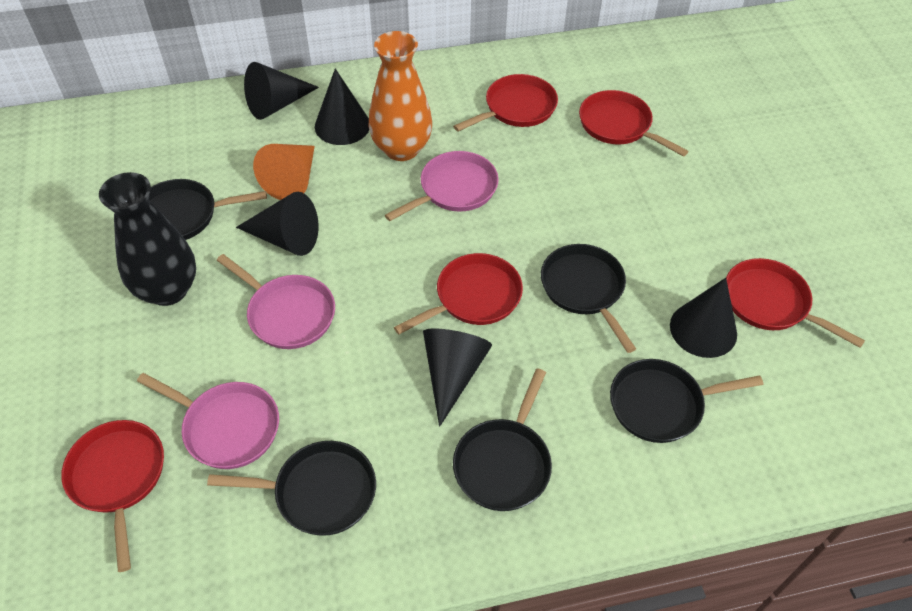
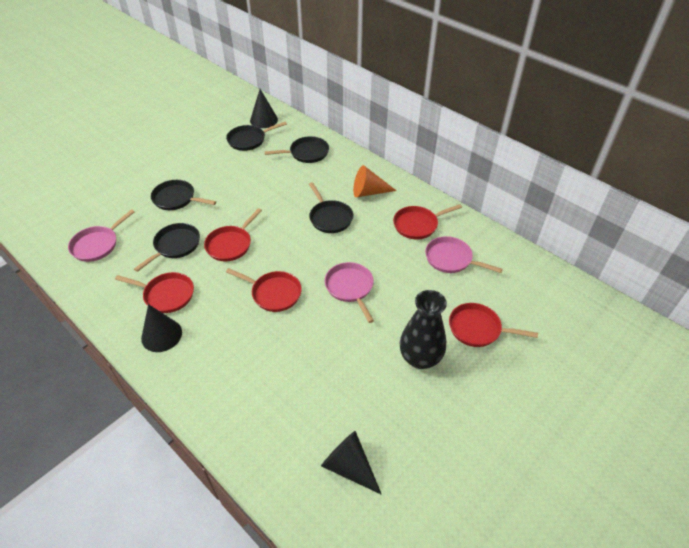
black cone: 5 -> 3
orange vase: 1 -> 0

